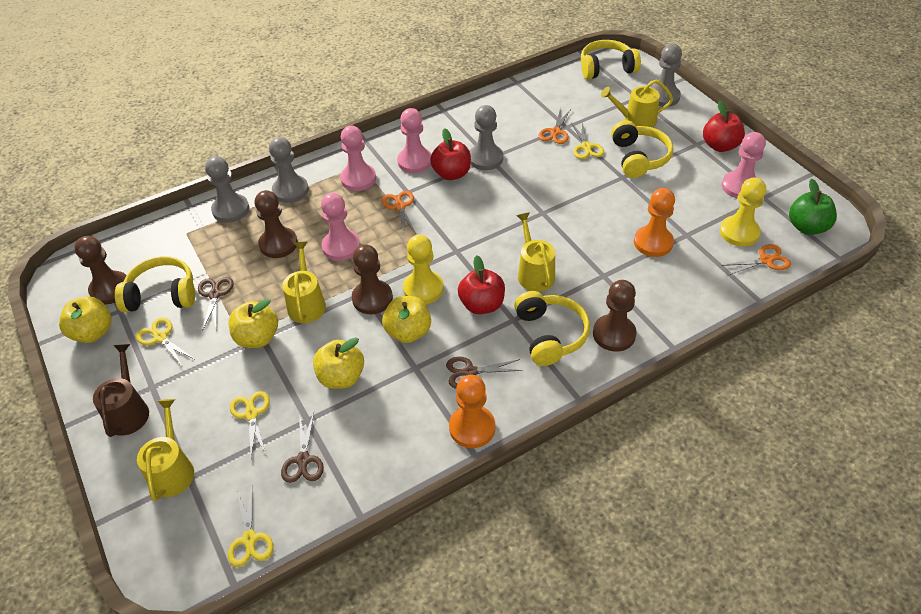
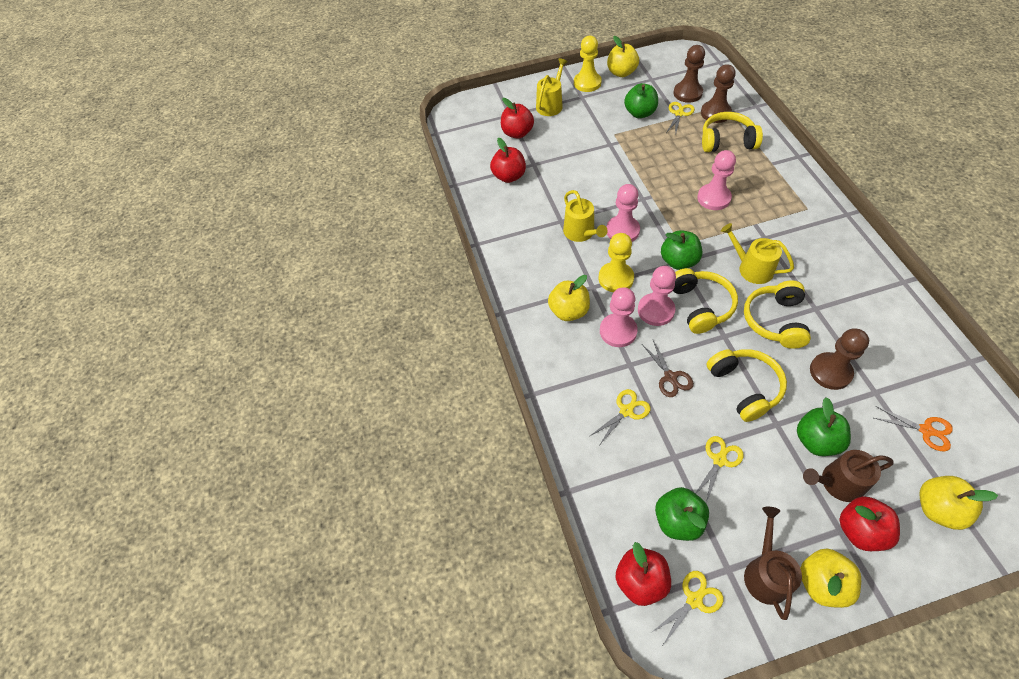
brown pawn: 4 -> 3
brown scissors: 3 -> 1
brown watering can: 1 -> 2
green apple: 1 -> 4
grey pawn: 4 -> 0
orange pawn: 2 -> 0
orange scissors: 3 -> 1
red apple: 3 -> 4
yellow watering can: 4 -> 3

